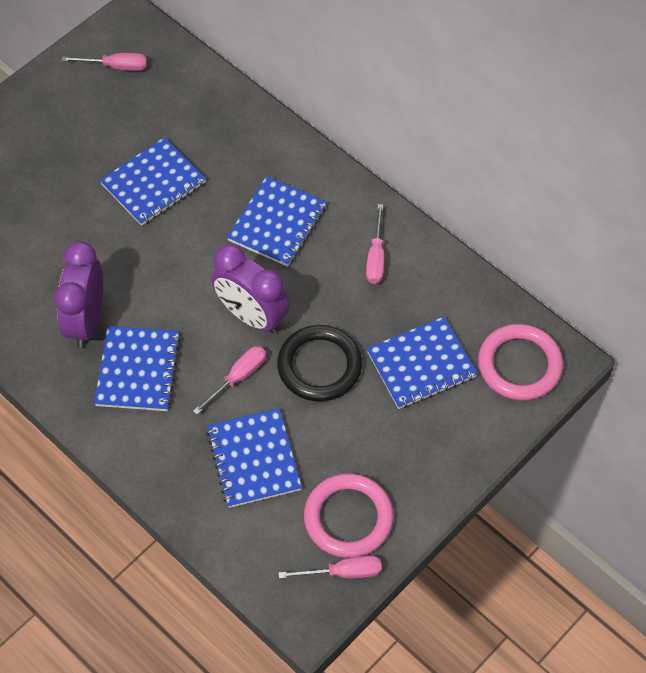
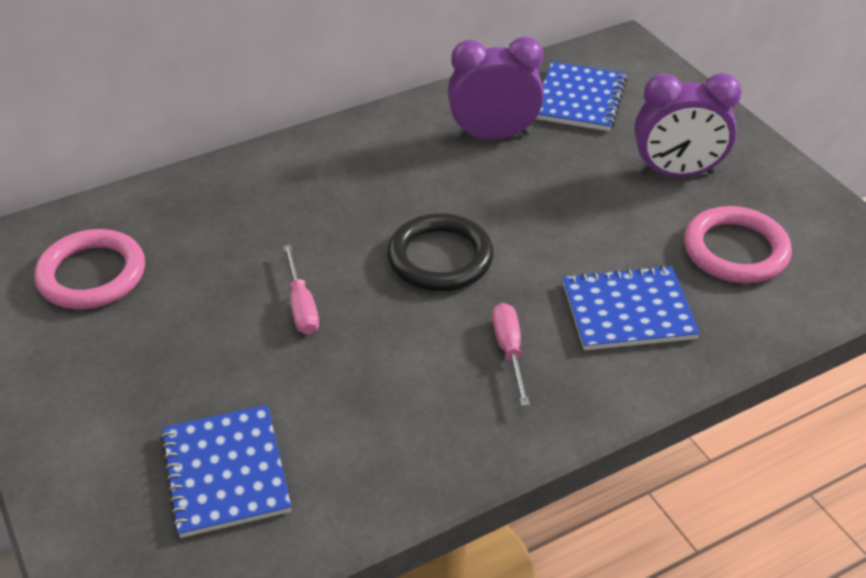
blue notebook: 5 -> 3
pink screwdriver: 4 -> 2

